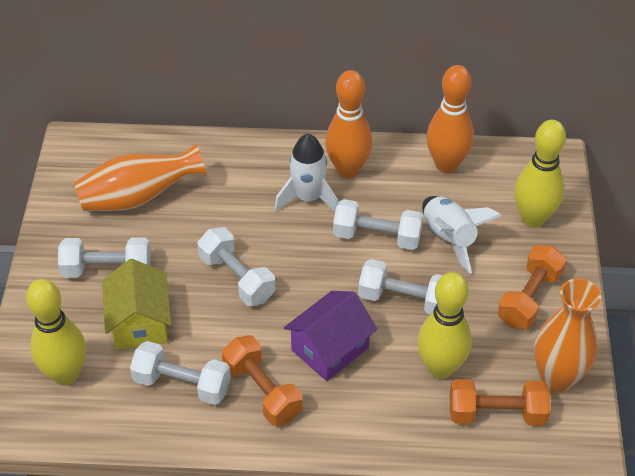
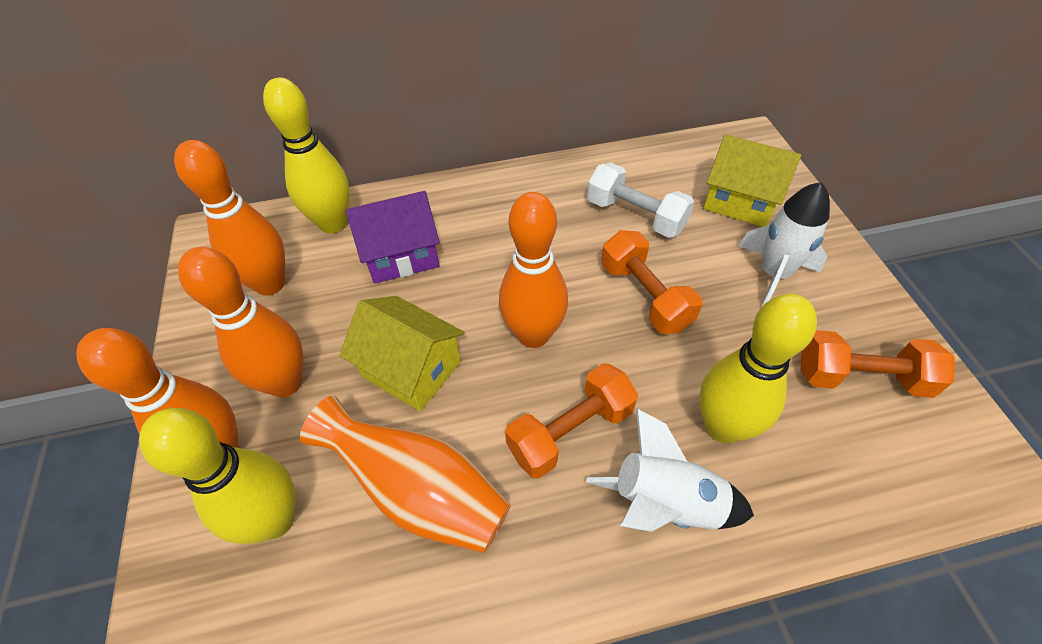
orange bowling pin: 2 -> 4
orange vase: 2 -> 1
white dumbbell: 5 -> 1
yellow house: 1 -> 2

